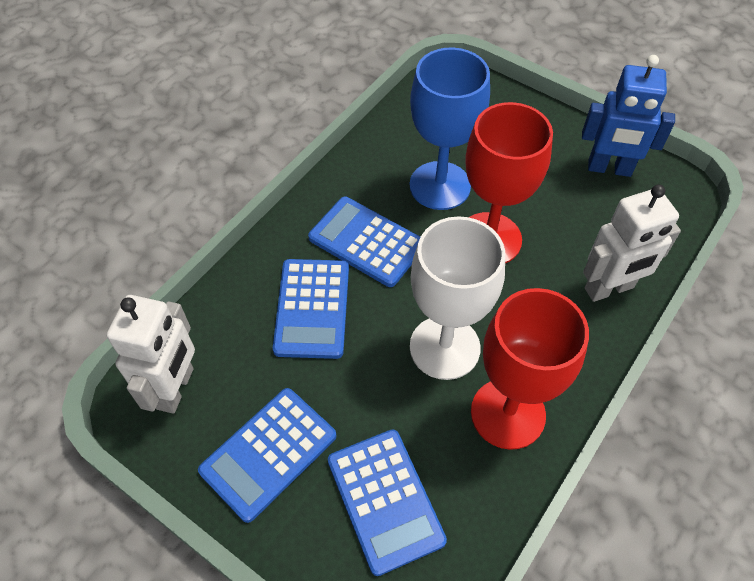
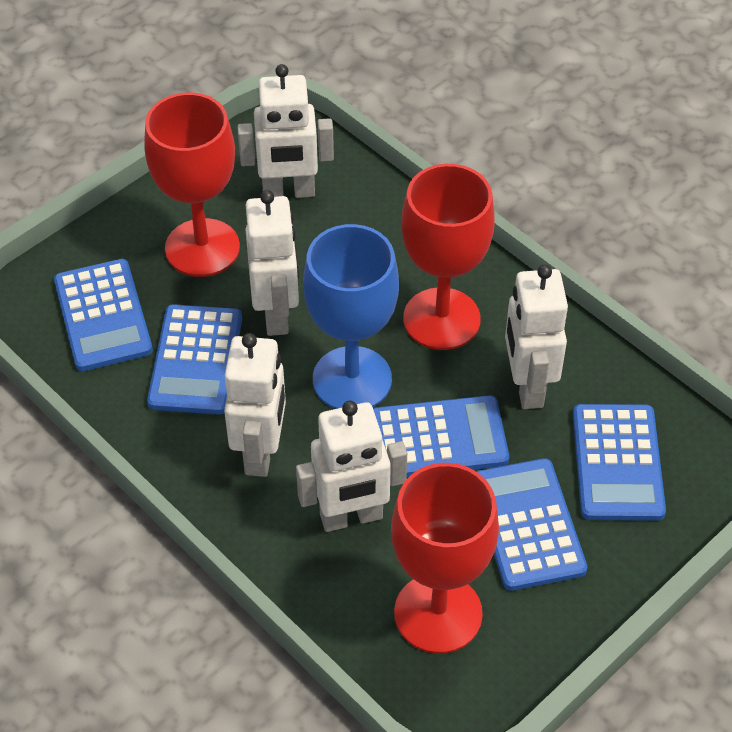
blue calculator: 4 -> 5
blue robot: 1 -> 0
red goblet: 2 -> 3
white goblet: 1 -> 0
white robot: 2 -> 5

